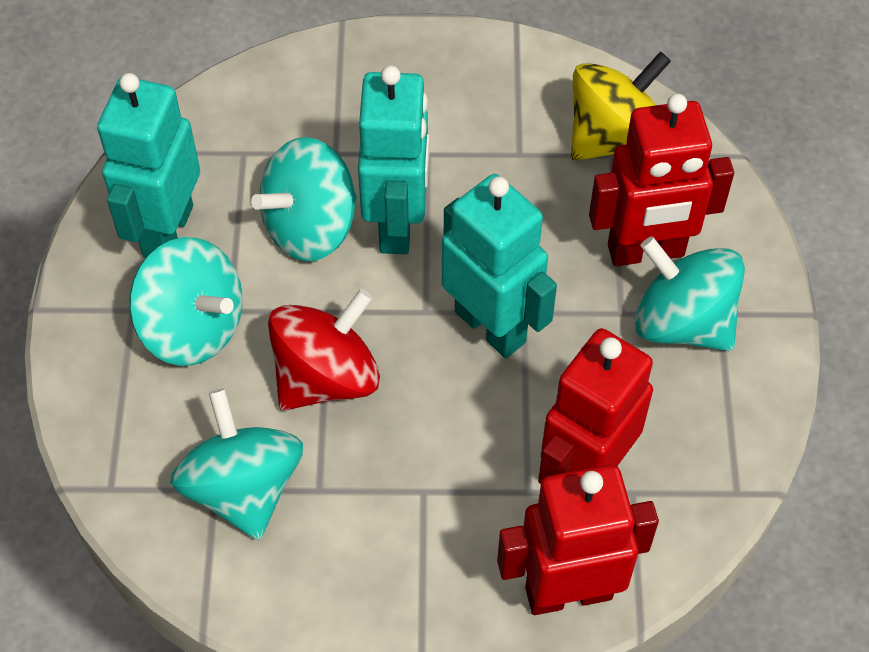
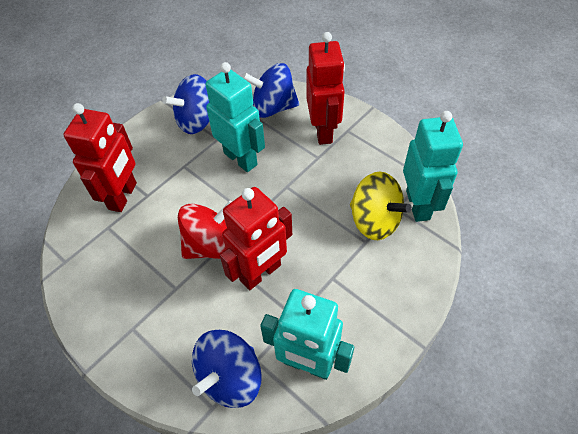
blue spinning top: 0 -> 3
turquoise spinning top: 4 -> 0

